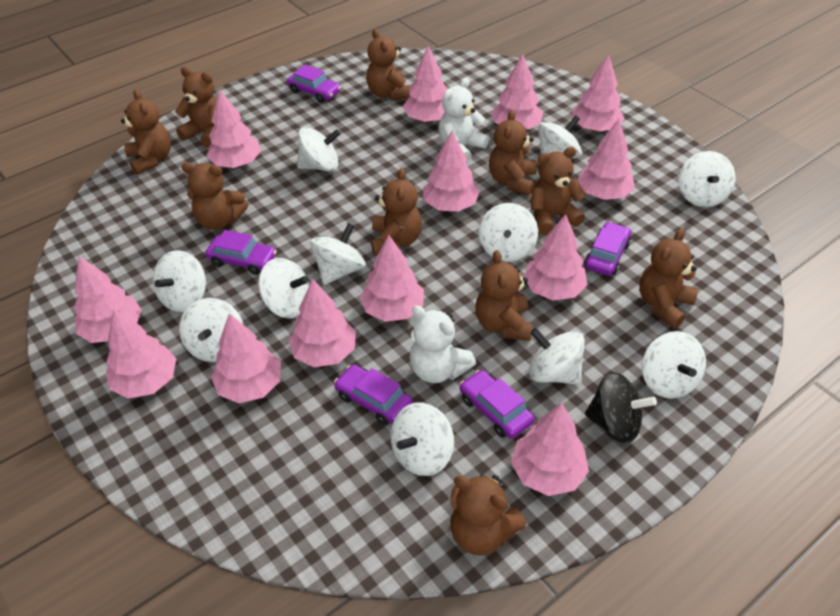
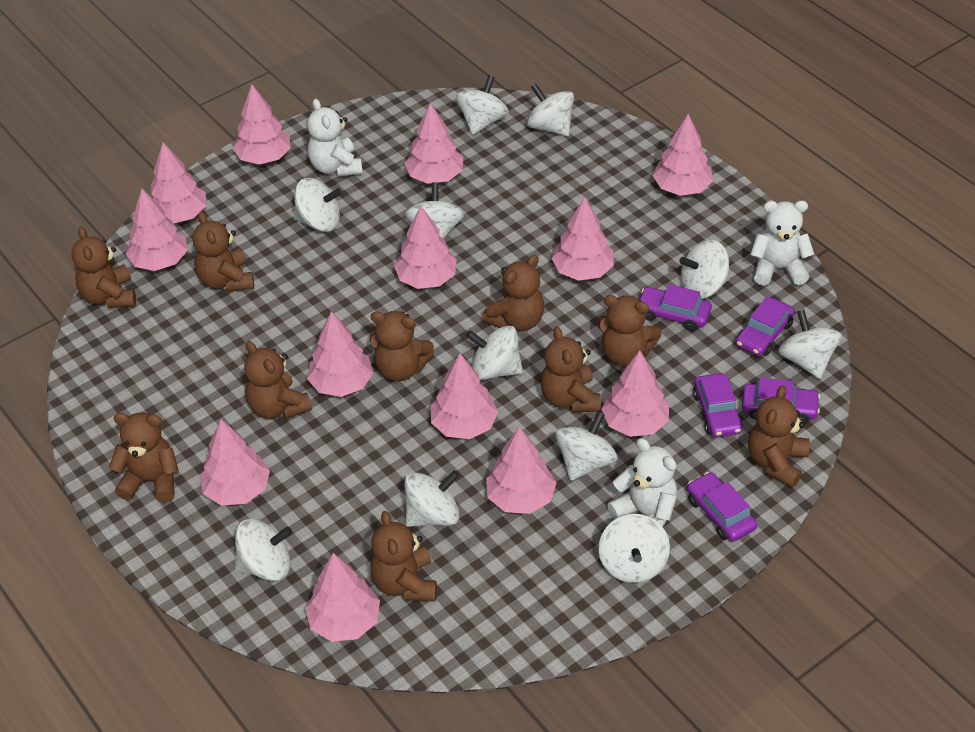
black spinning top: 1 -> 0
white teddy bear: 2 -> 3

